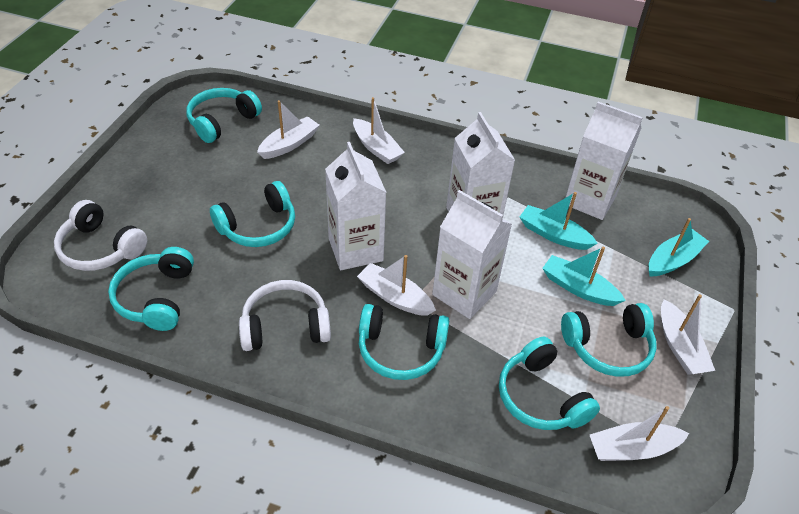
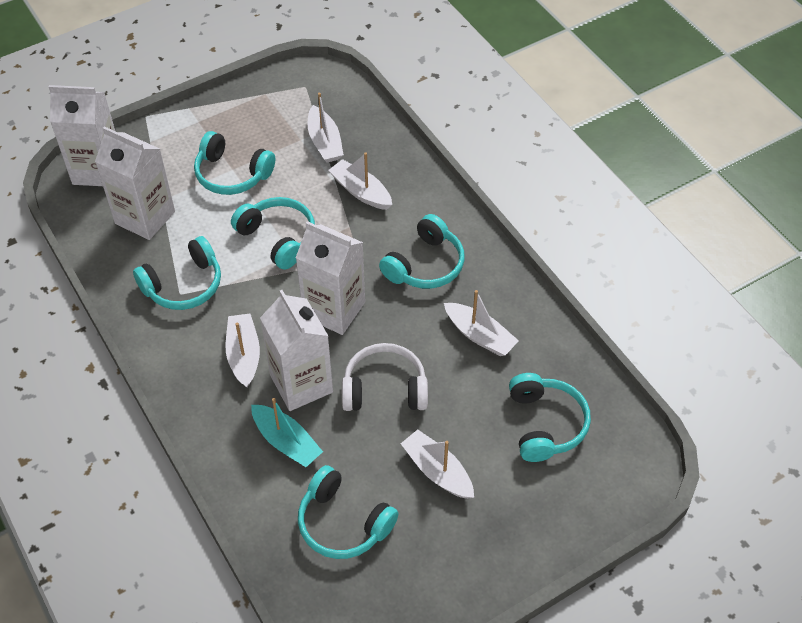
turquoise boat: 3 -> 1
white headphones: 2 -> 1

